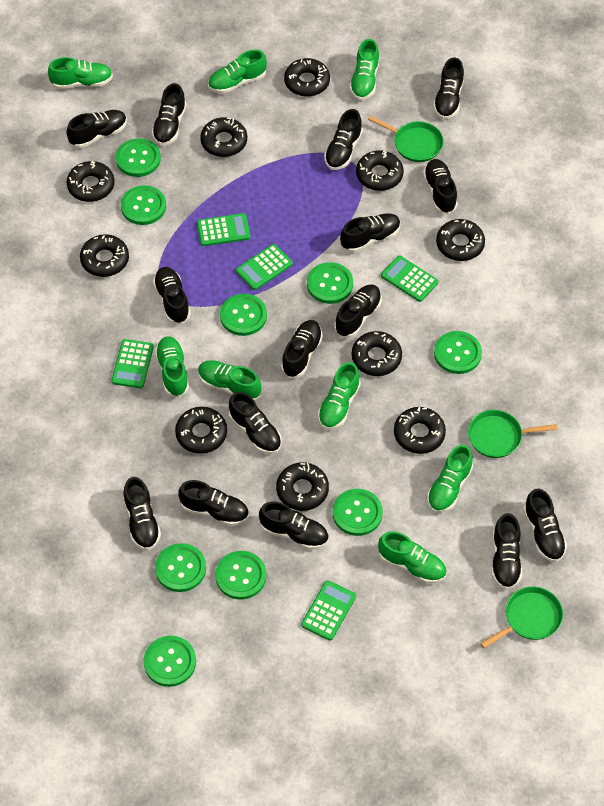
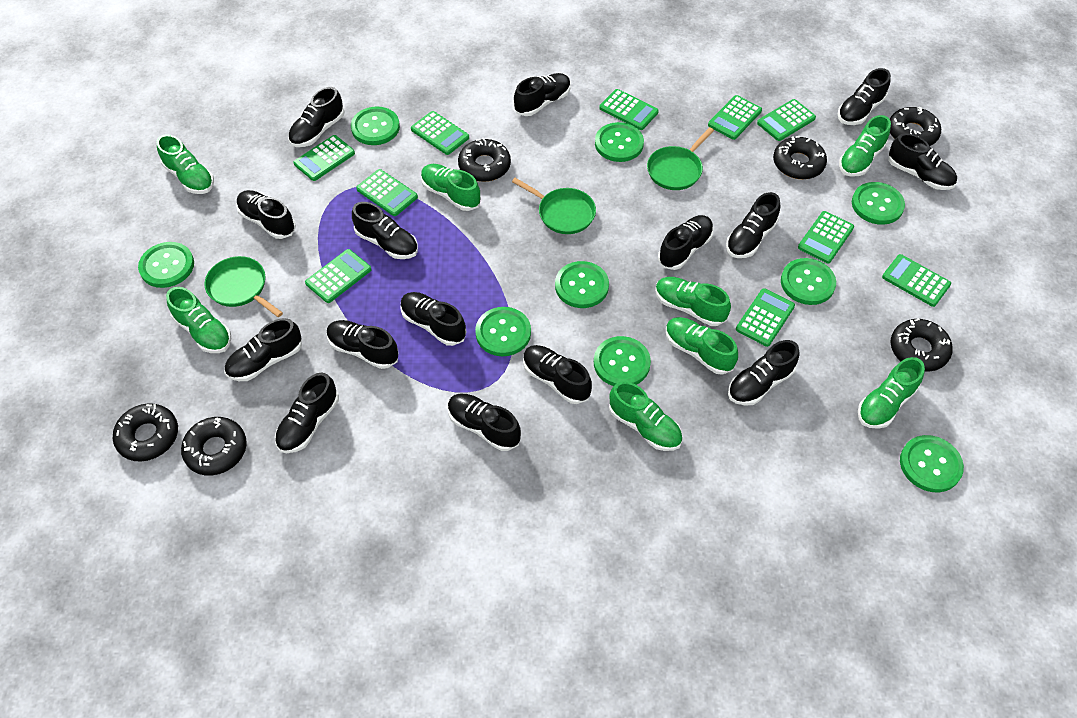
black donut: 10 -> 6
green calculator: 5 -> 10

